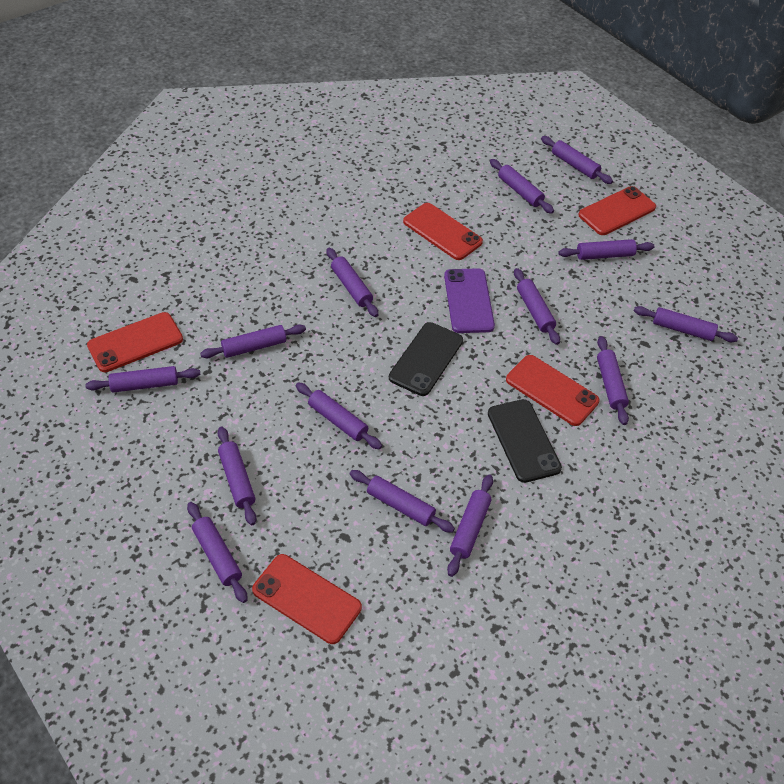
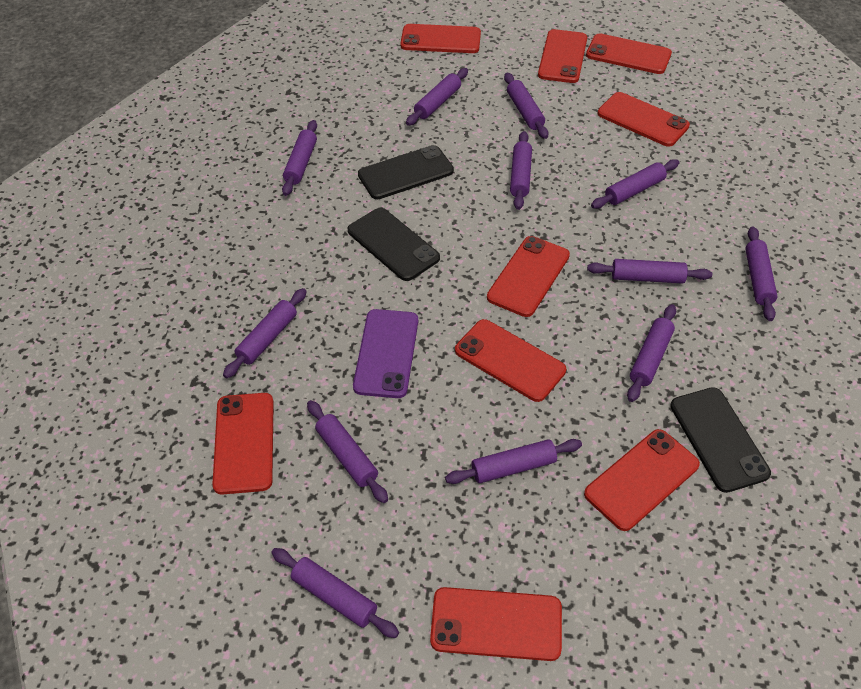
black phone: 2 -> 3
purple rolling pin: 14 -> 12
red phone: 5 -> 9

